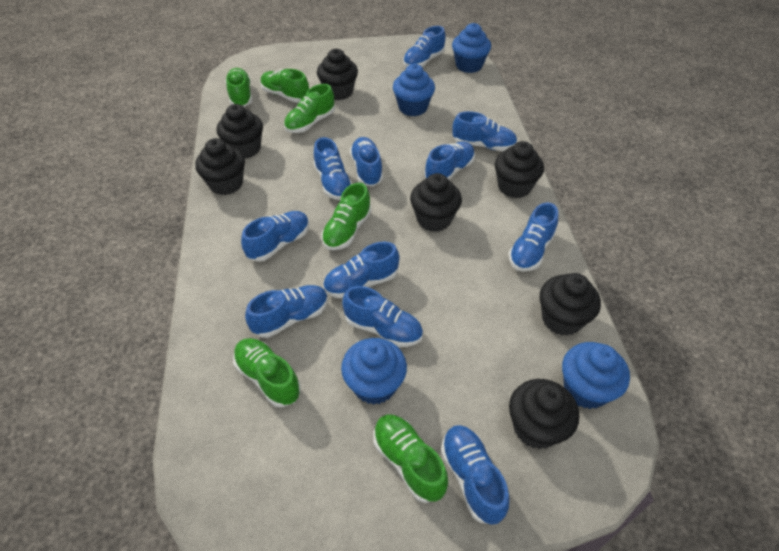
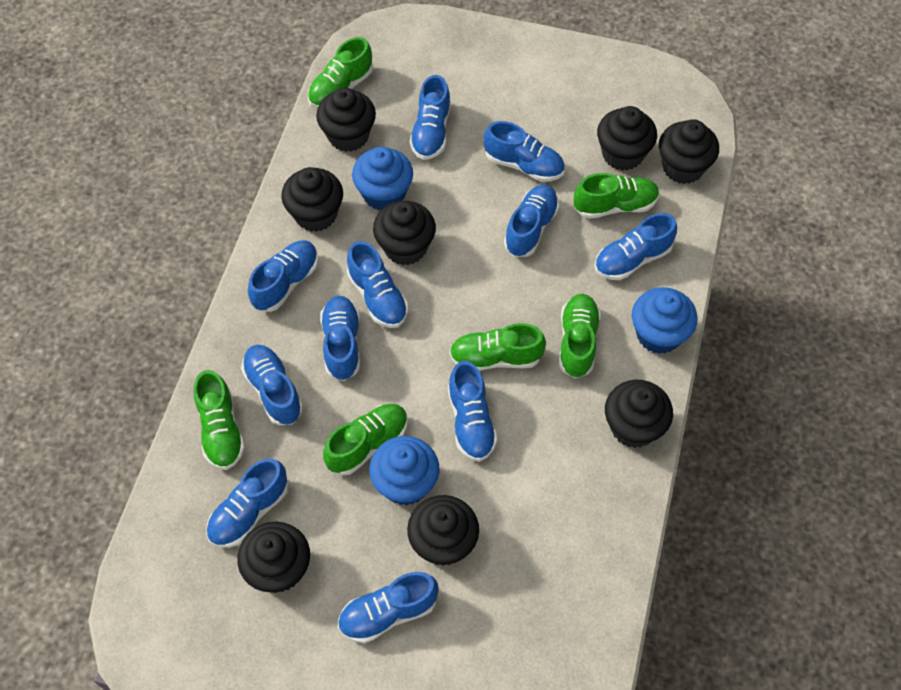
black cupcake: 7 -> 8
blue cupcake: 4 -> 3

